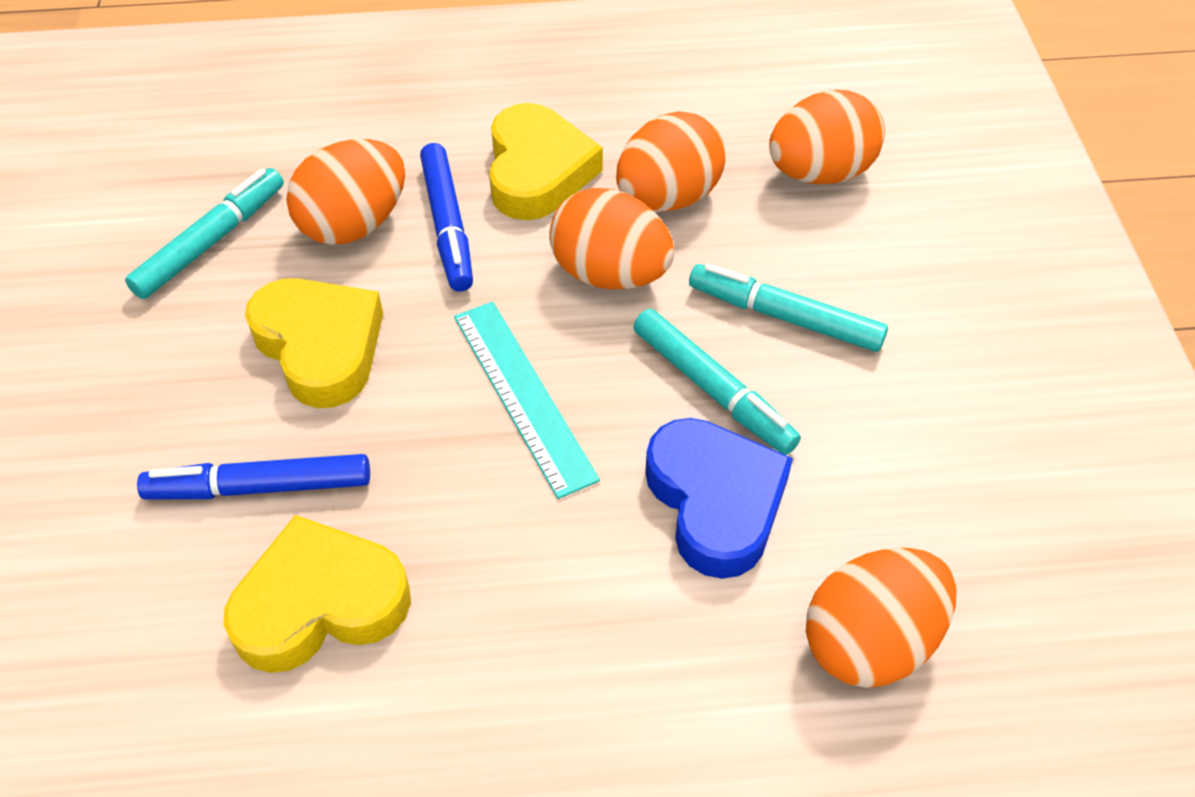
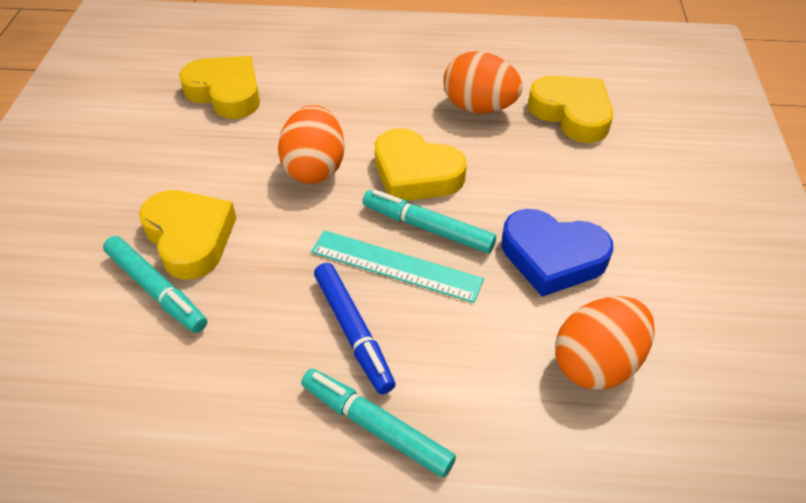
blue marker: 2 -> 1
orange egg: 5 -> 3
yellow heart: 3 -> 4

